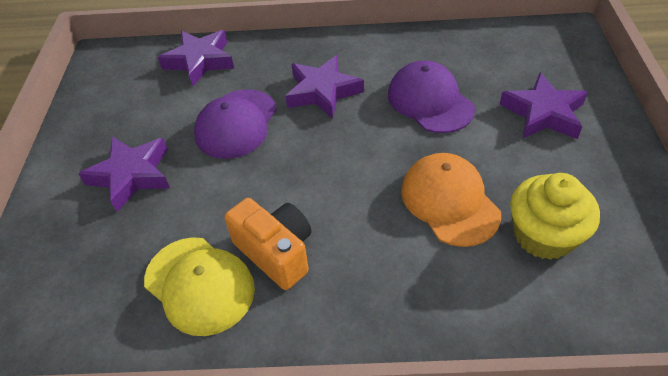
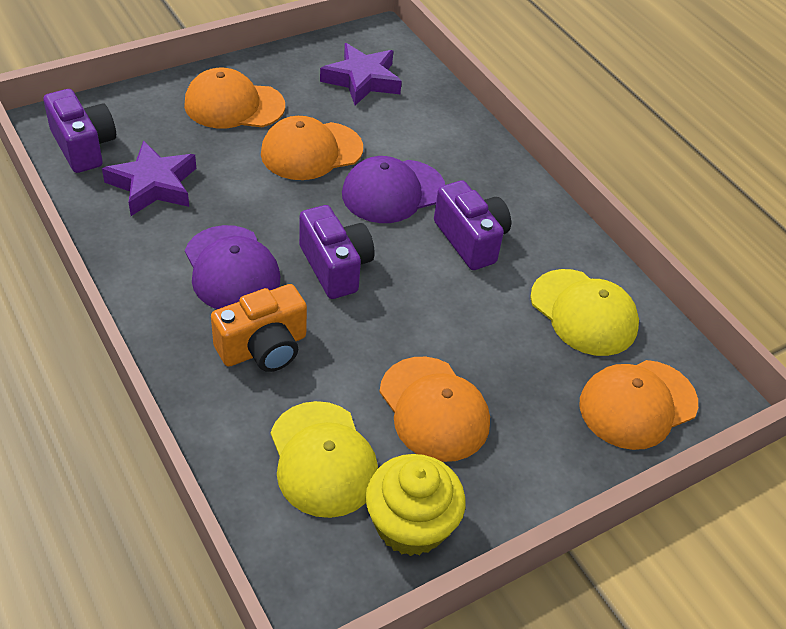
orange cap: 1 -> 4
purple camera: 0 -> 3
purple star: 4 -> 2
yellow cap: 1 -> 2

